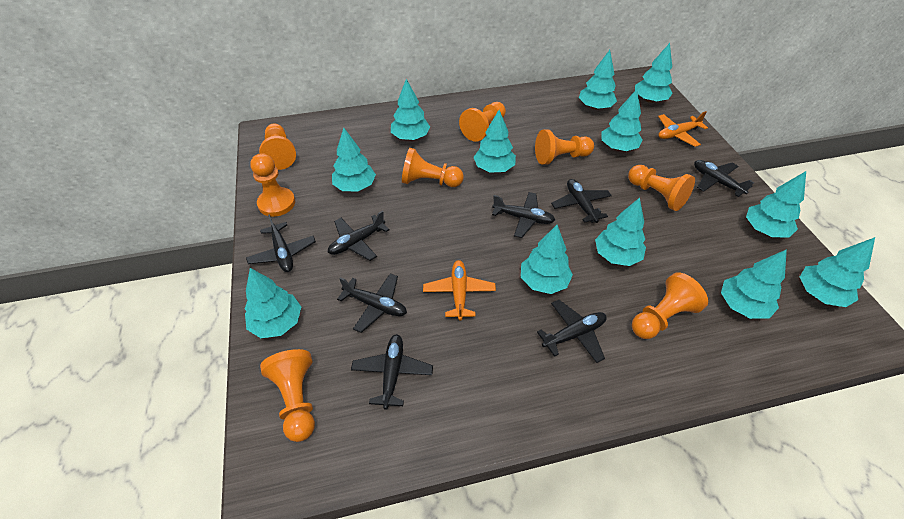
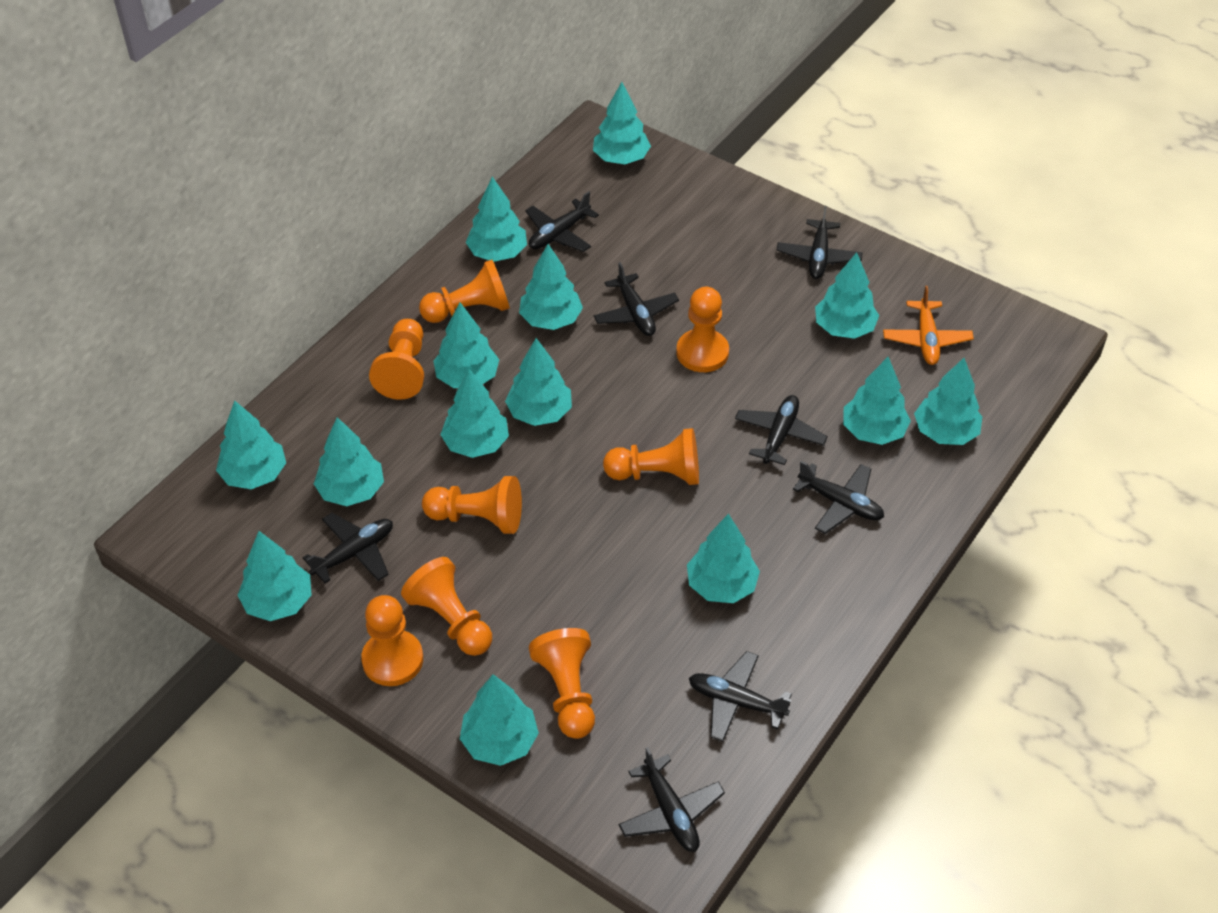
orange plane: 2 -> 1
turquoise tree: 12 -> 14

